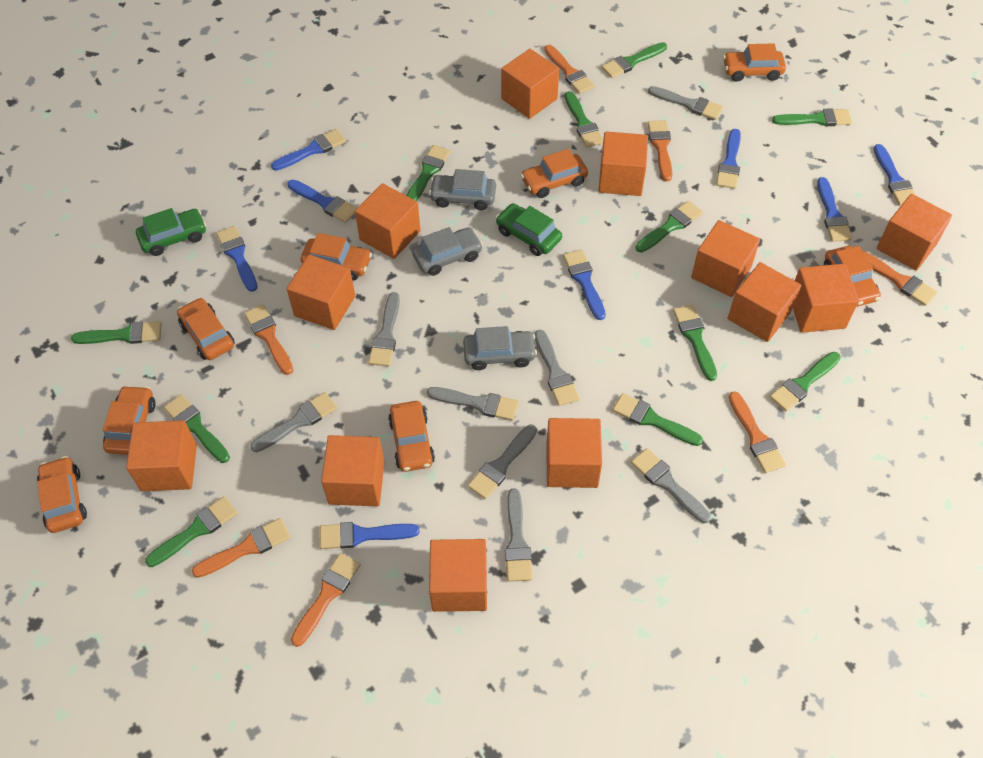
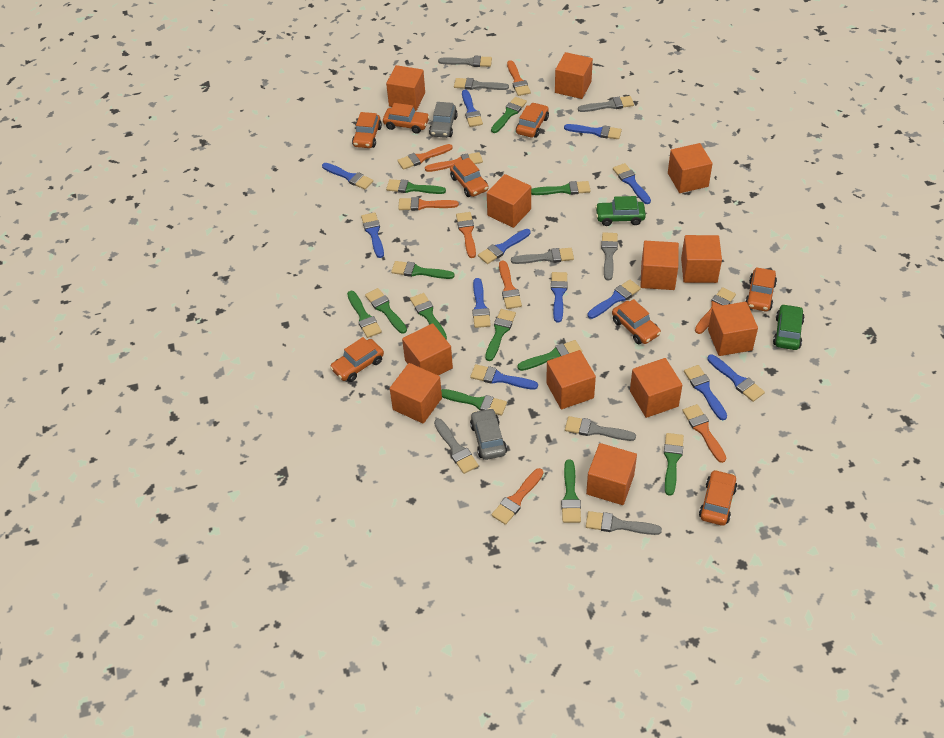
blue brush: 8 -> 12
green brush: 11 -> 12
grey car: 3 -> 2
orange brush: 7 -> 9

